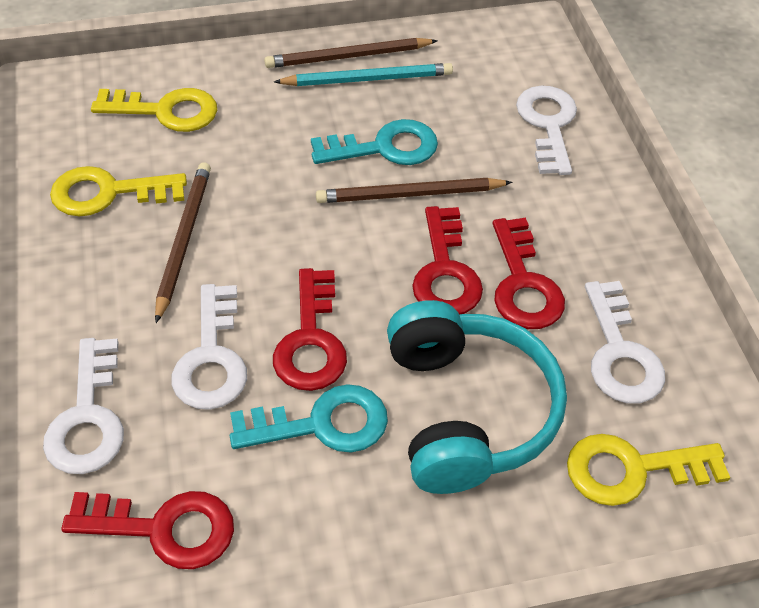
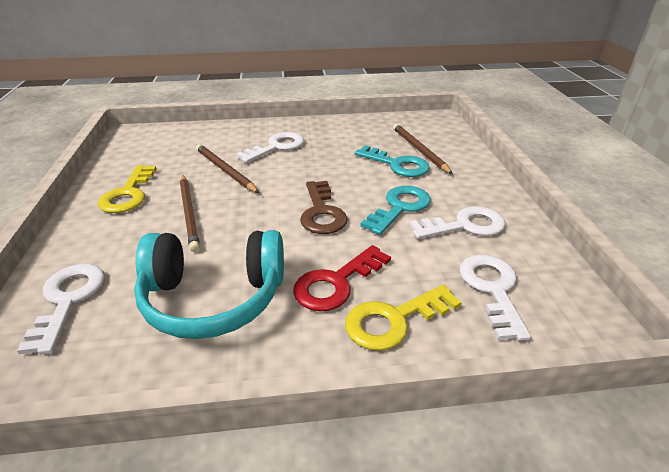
brown key: 0 -> 1
red key: 4 -> 1
turquoise pencil: 1 -> 0
yellow key: 3 -> 2

